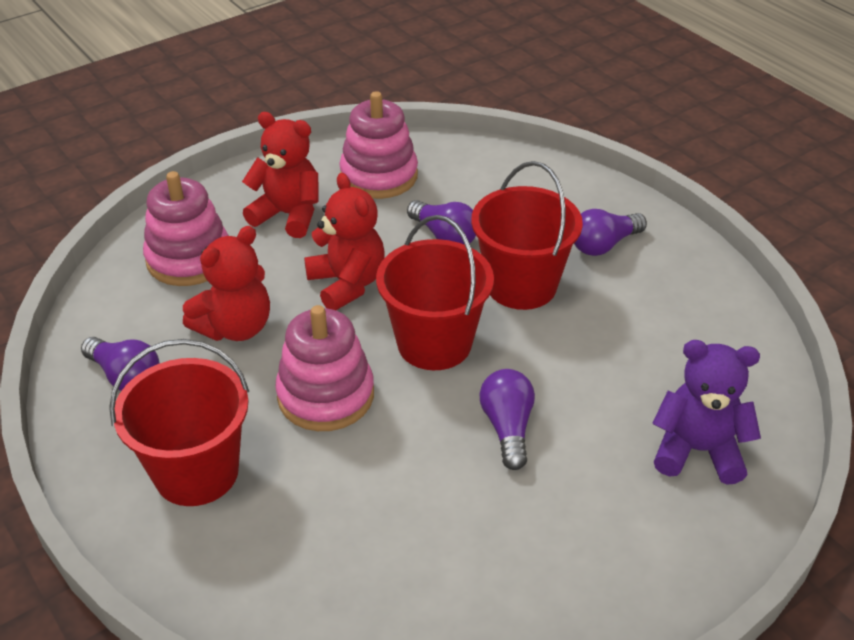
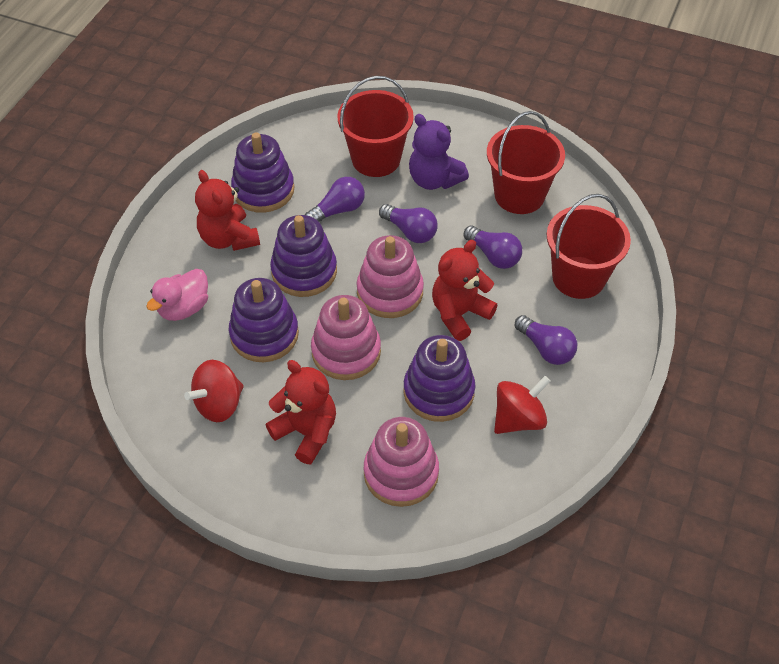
pink duck: 0 -> 1
purple stacking toy: 0 -> 4
red spinning top: 0 -> 2

